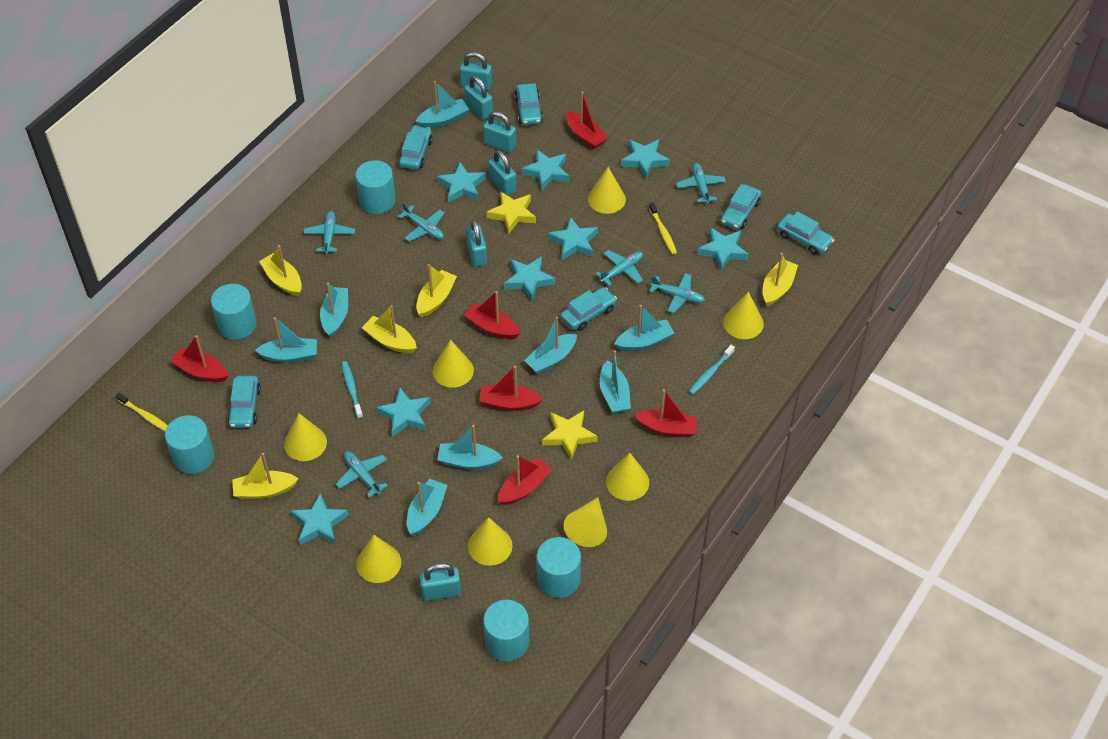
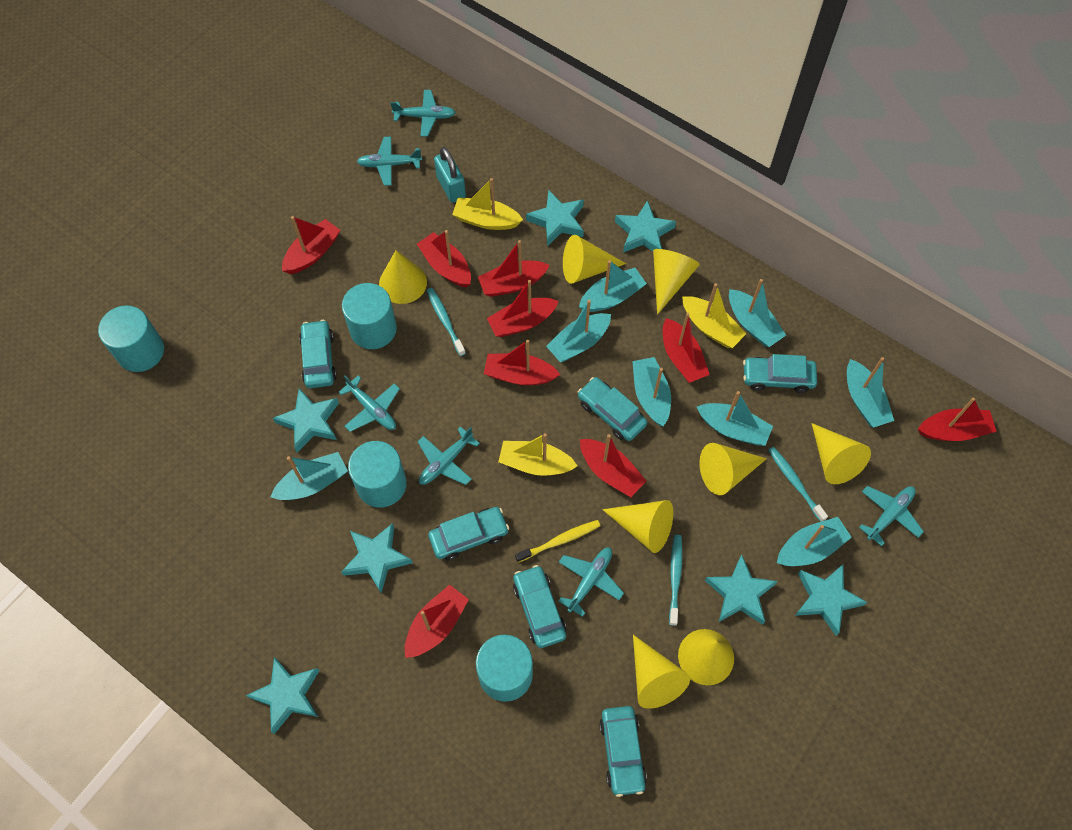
red boat: 6 -> 9
turquoise cylinder: 5 -> 4
turquoise padlock: 6 -> 1
turquoise star: 8 -> 7
turquoise toothbrush: 2 -> 3
yellow boat: 5 -> 3
yellow star: 2 -> 0
yellow toothbrush: 2 -> 1

